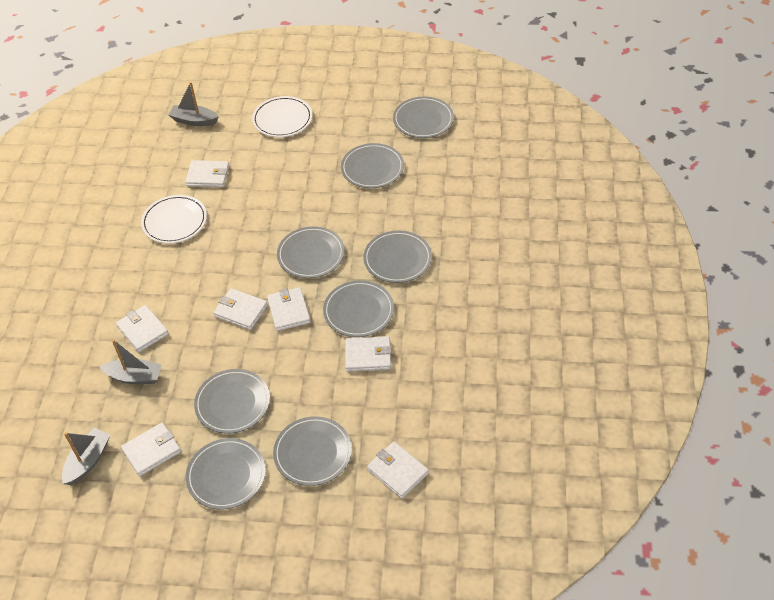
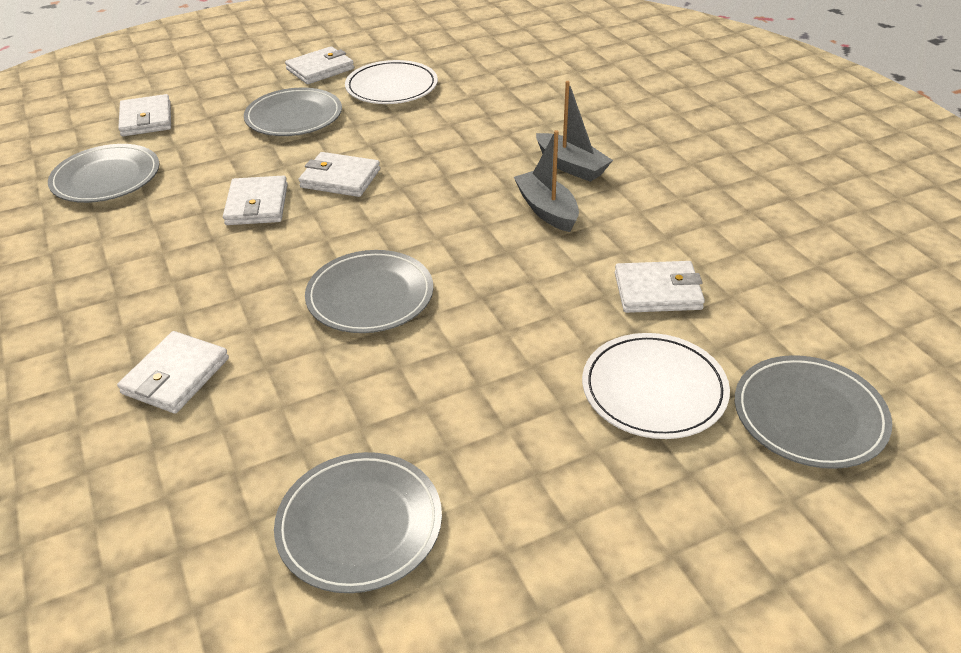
grey boat: 3 -> 2
grey plate: 8 -> 5
white wallet: 7 -> 6

